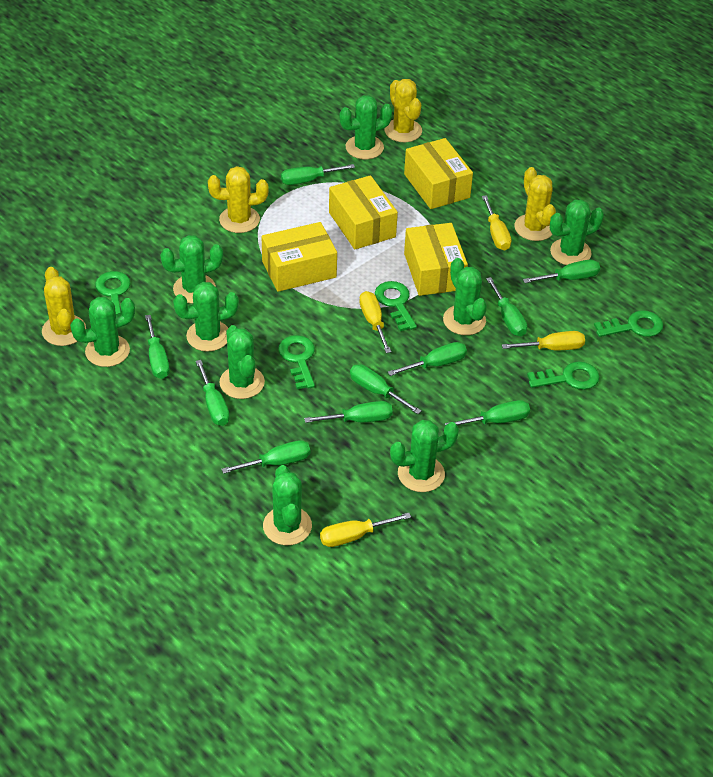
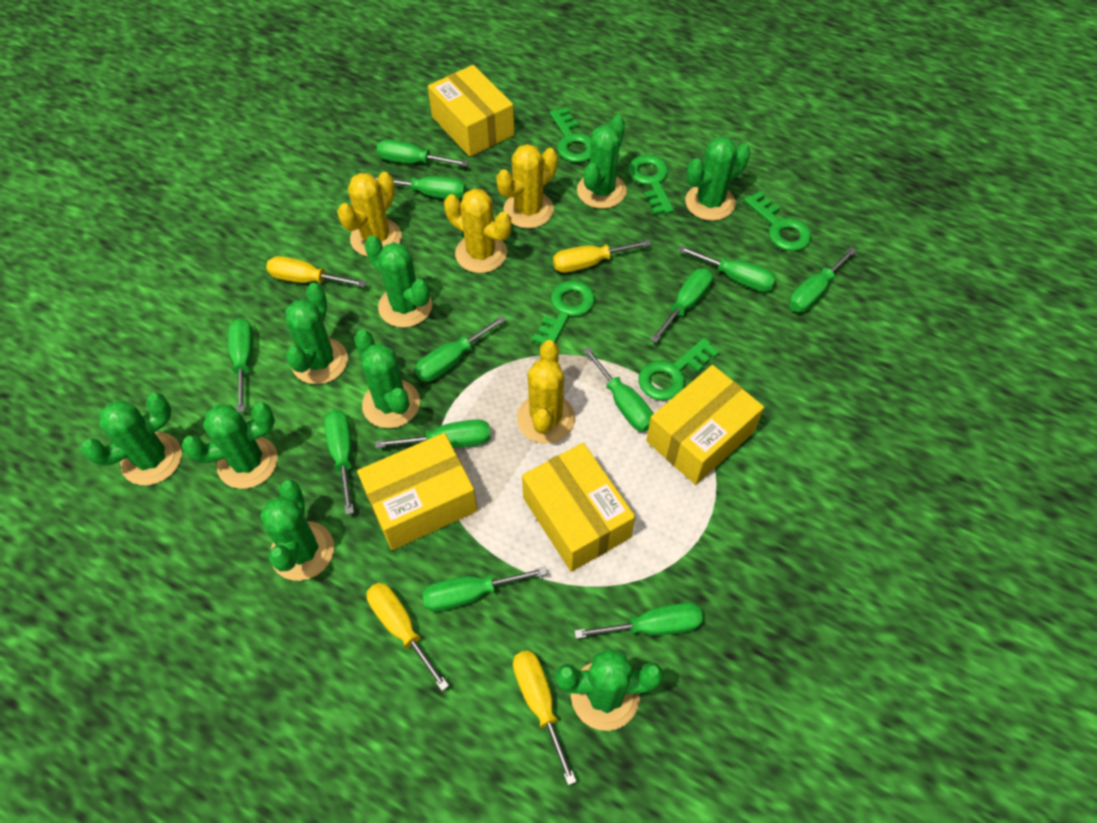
green screwdriver: 10 -> 12

